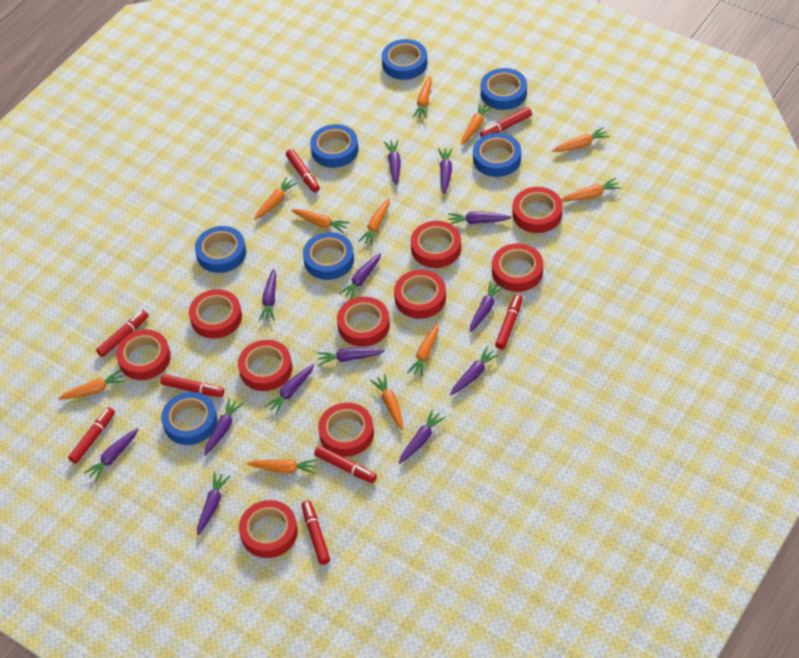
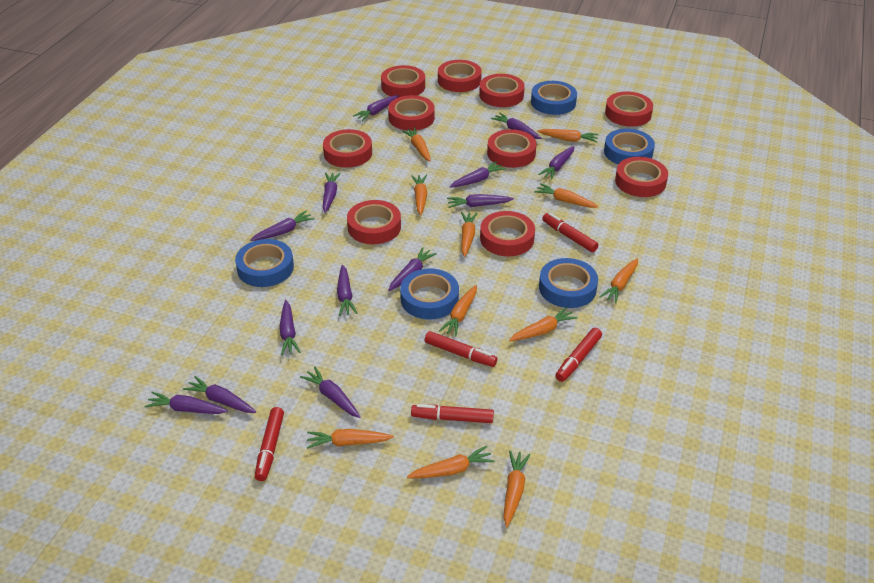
blue tape: 7 -> 5
red marker: 8 -> 5

